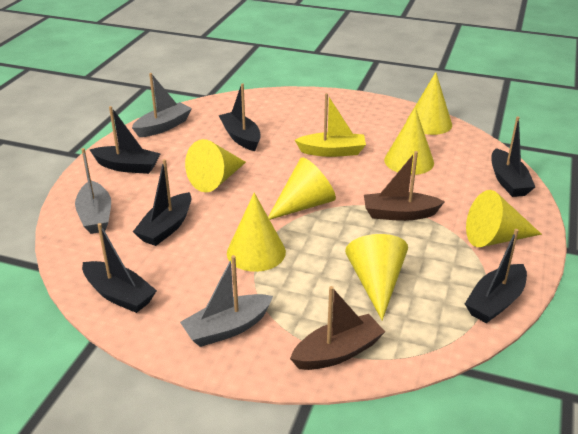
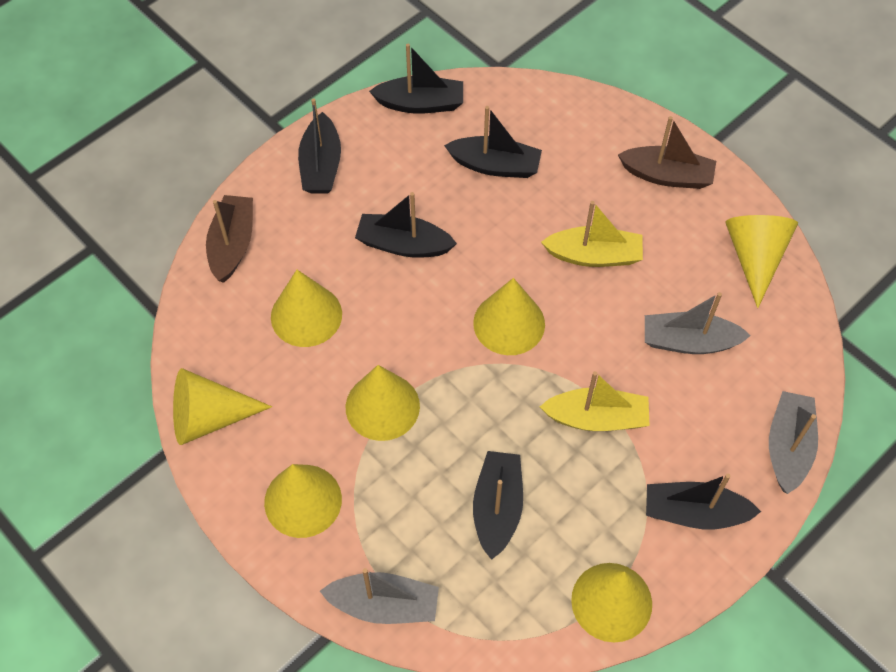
yellow boat: 1 -> 2

